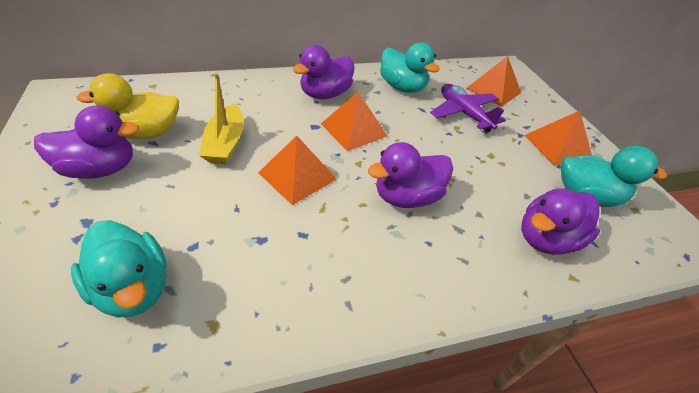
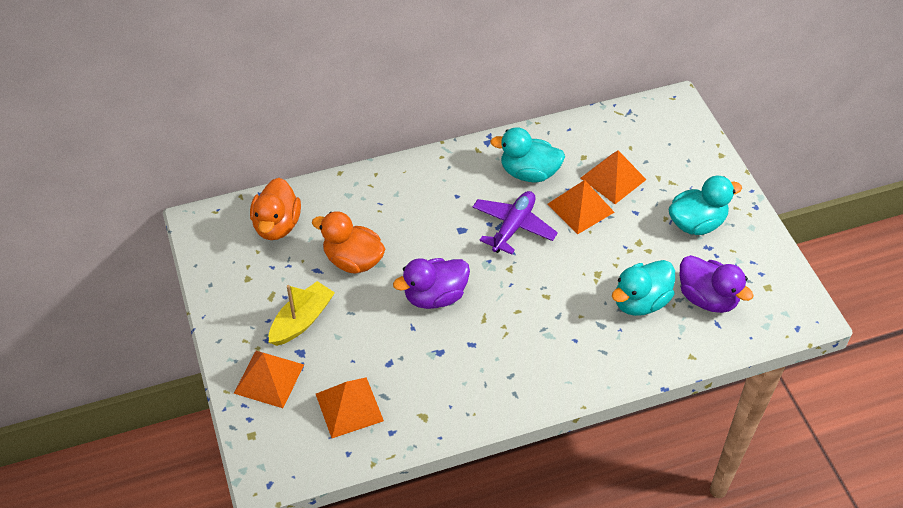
orange duck: 0 -> 2
purple duck: 4 -> 2
yellow duck: 1 -> 0

